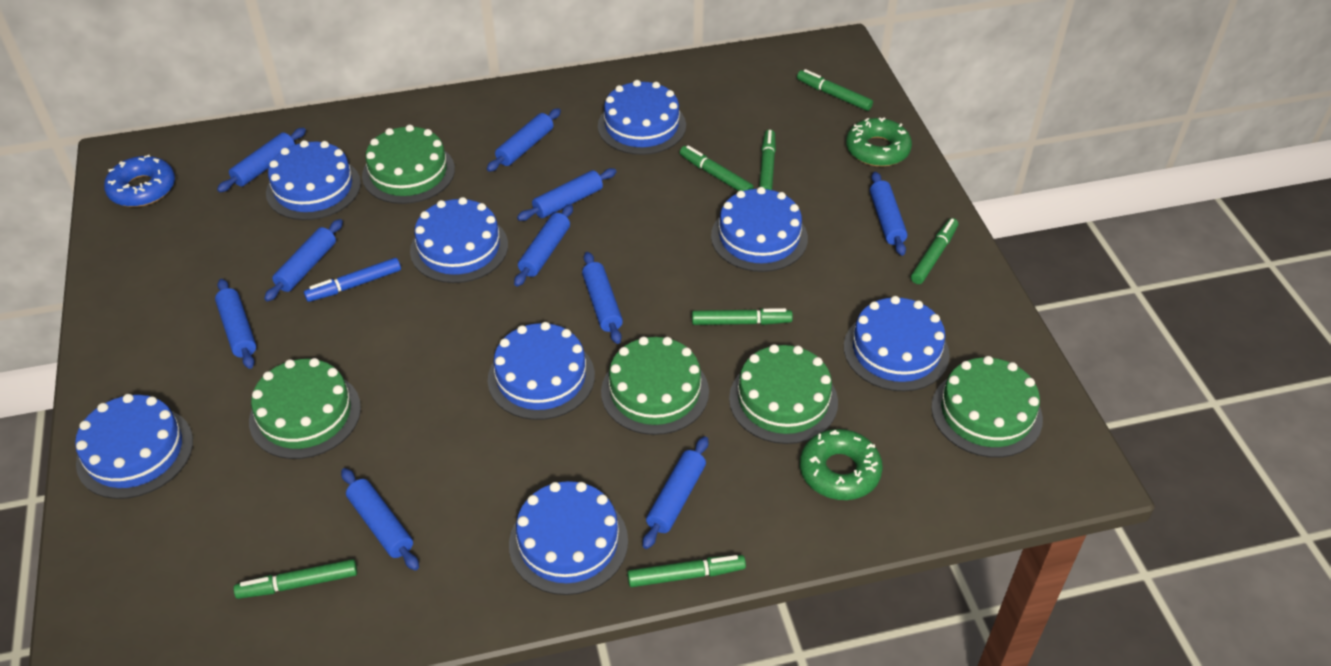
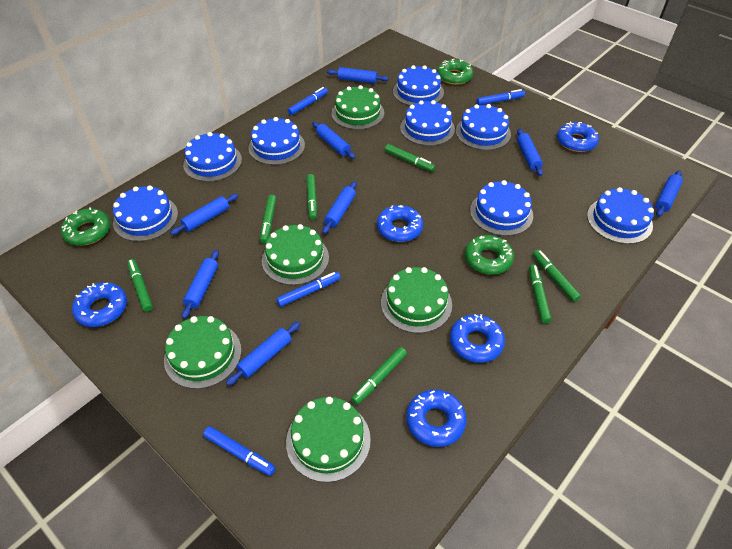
blue donut: 1 -> 5
blue marker: 1 -> 4
blue rolling pin: 10 -> 8
green donut: 2 -> 3

